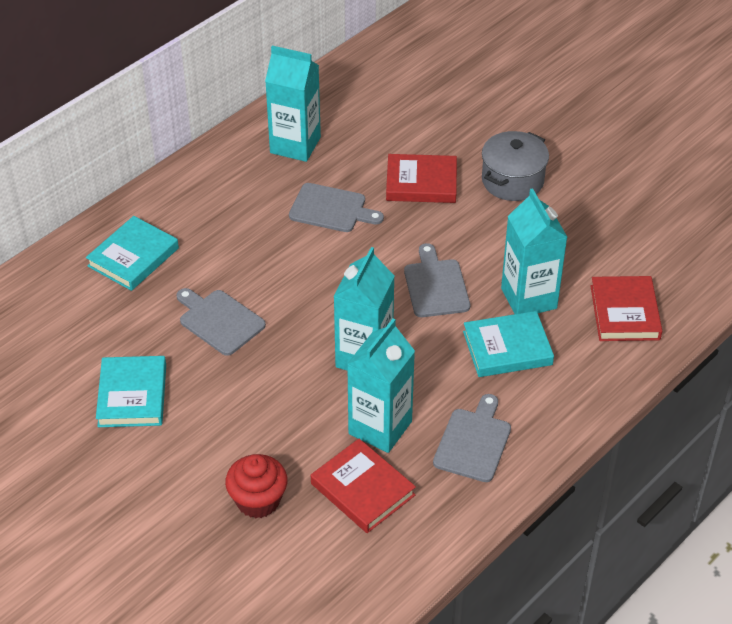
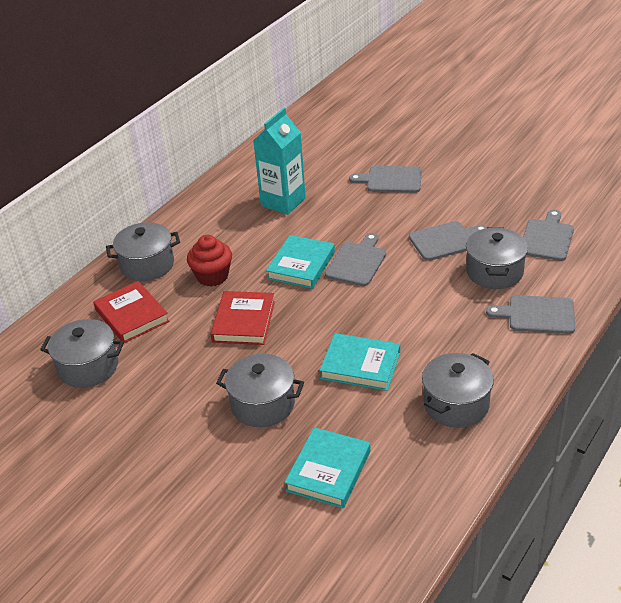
grey cutting board: 4 -> 5
grey pot: 1 -> 5
red book: 3 -> 2
turquoise carton: 4 -> 1

